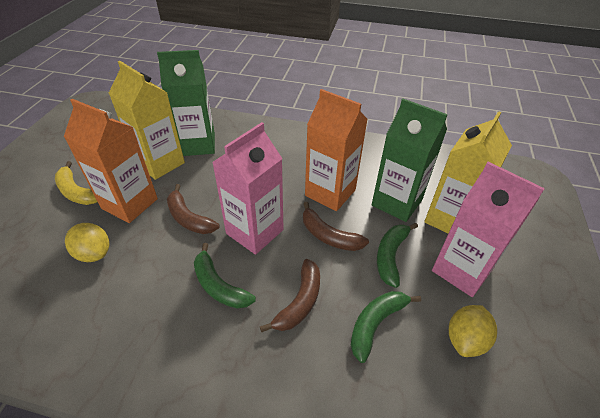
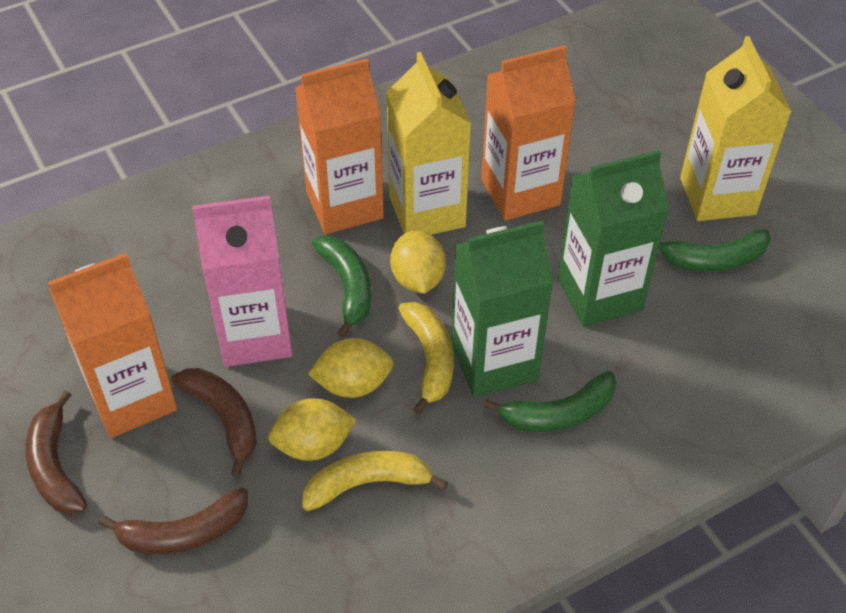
orange carton: 2 -> 3
pink carton: 2 -> 1
yellow banana: 1 -> 2
yellow lemon: 2 -> 3

